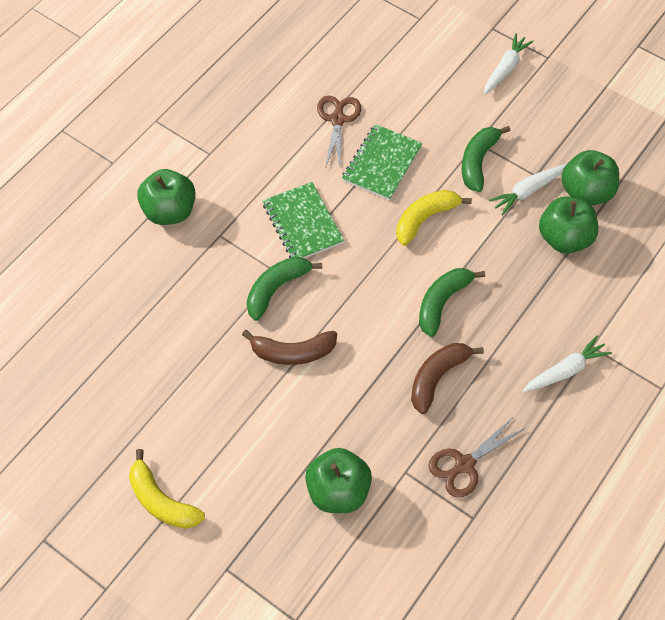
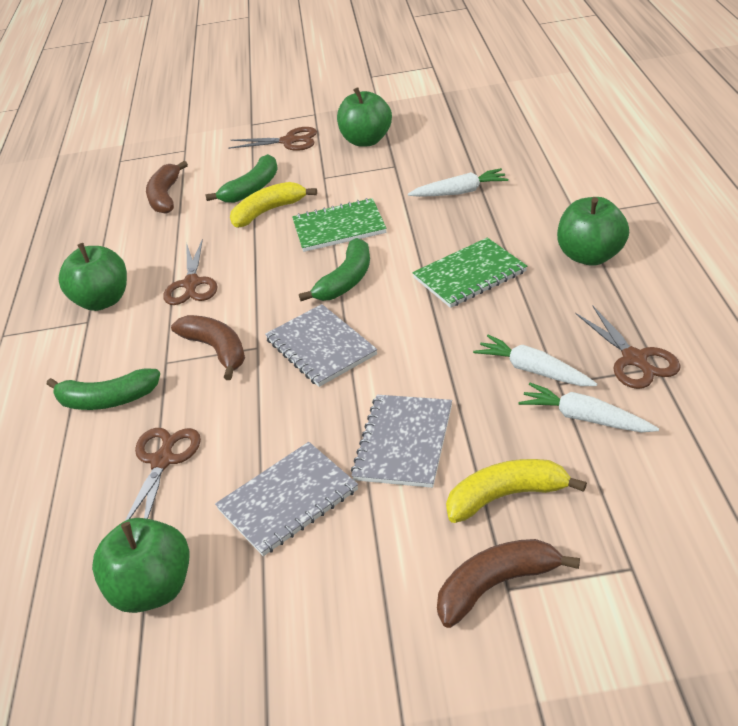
brown banana: 2 -> 3
brown scissors: 2 -> 4
grey notebook: 0 -> 3

